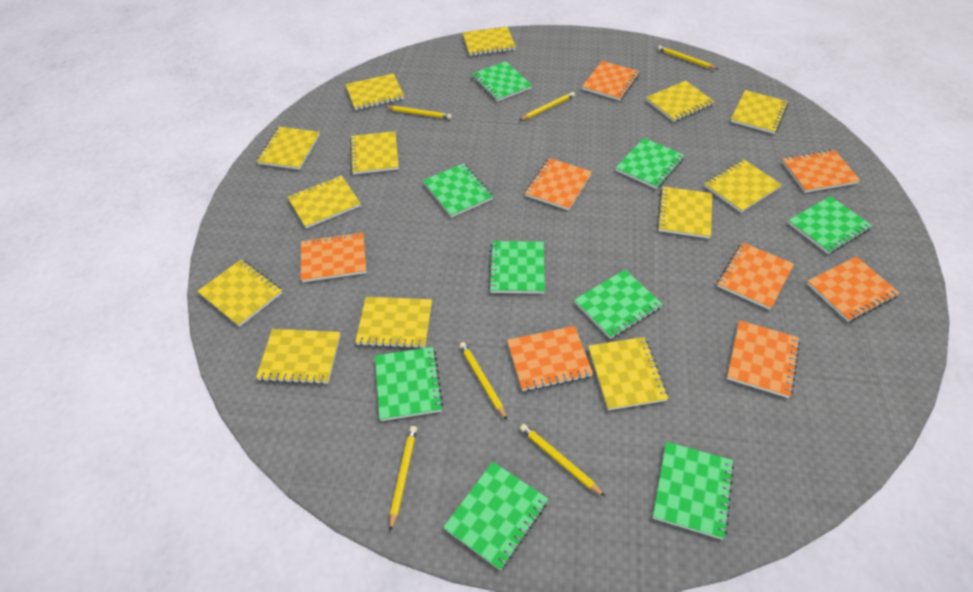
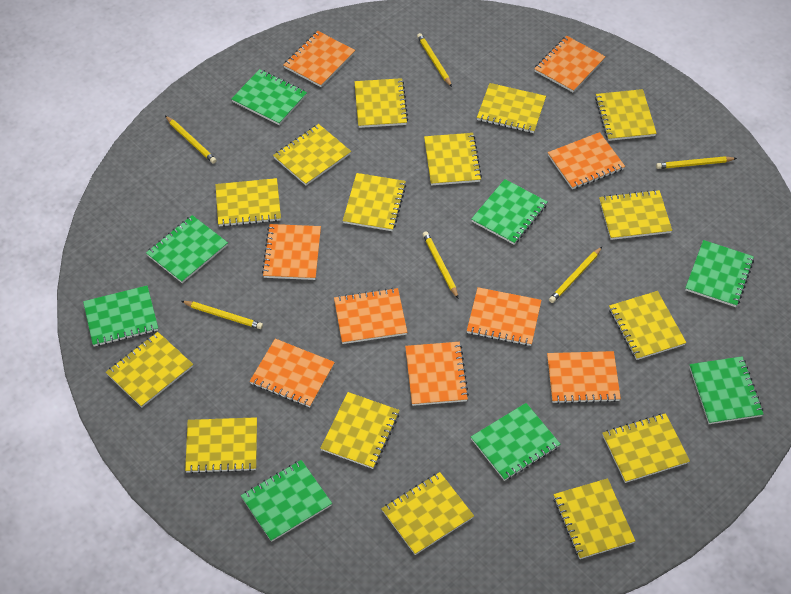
green notebook: 9 -> 8
orange notebook: 8 -> 9
yellow notebook: 13 -> 15

